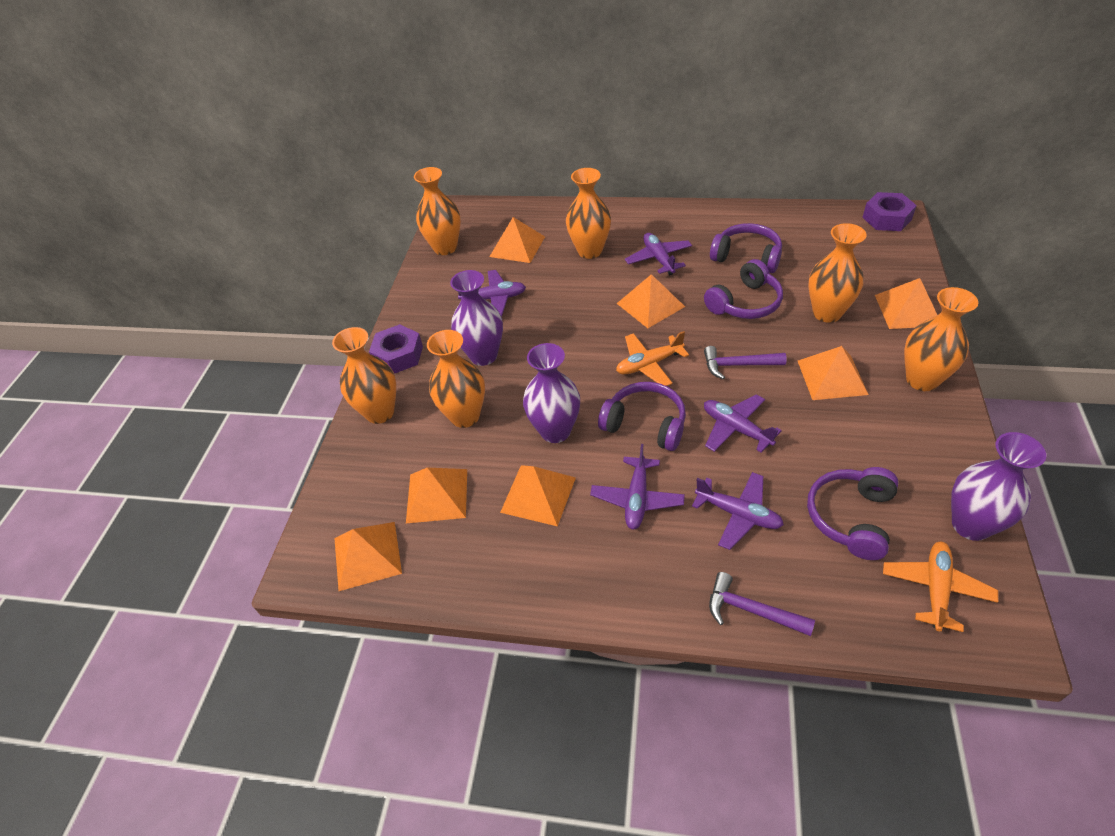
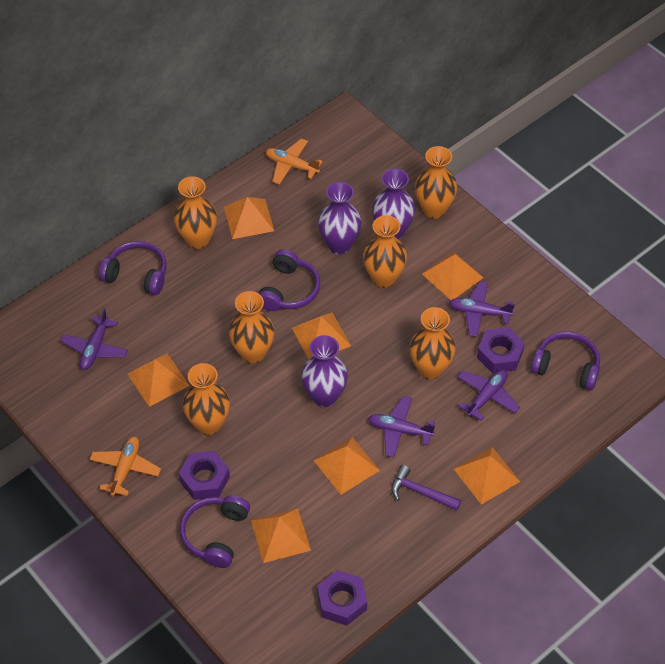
purple hammer: 2 -> 1
purple nut: 2 -> 3
purple plane: 5 -> 4

